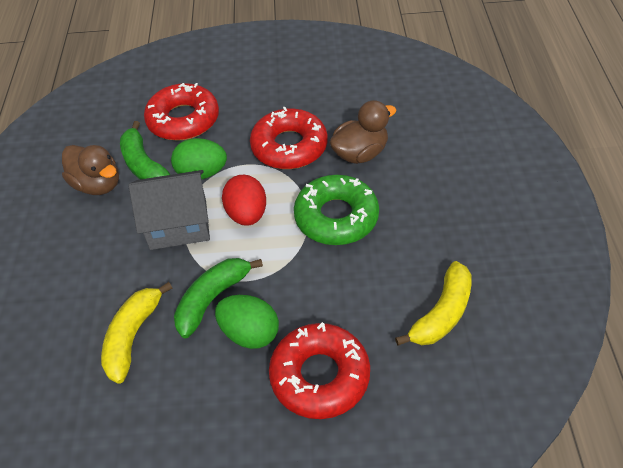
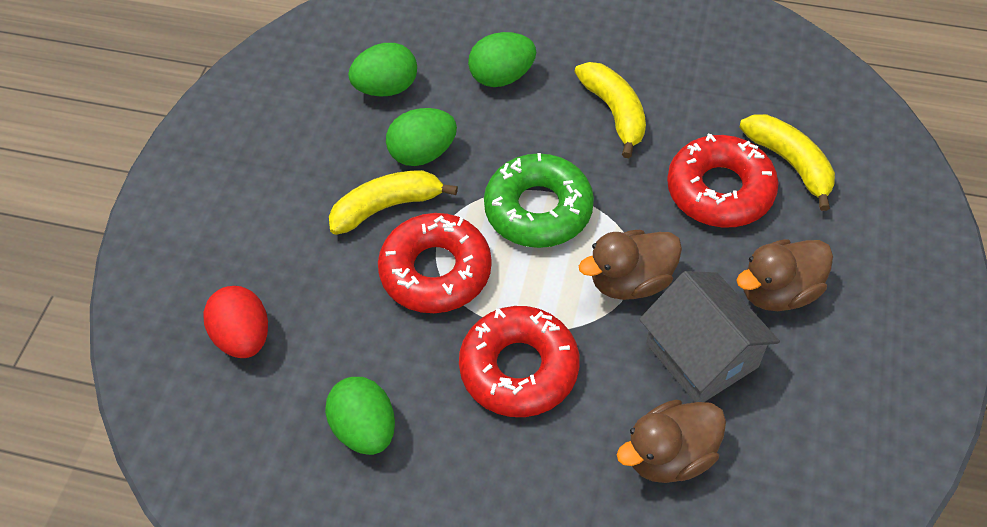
brown duck: 2 -> 3
green banana: 2 -> 0
green egg: 2 -> 4
yellow banana: 2 -> 3

